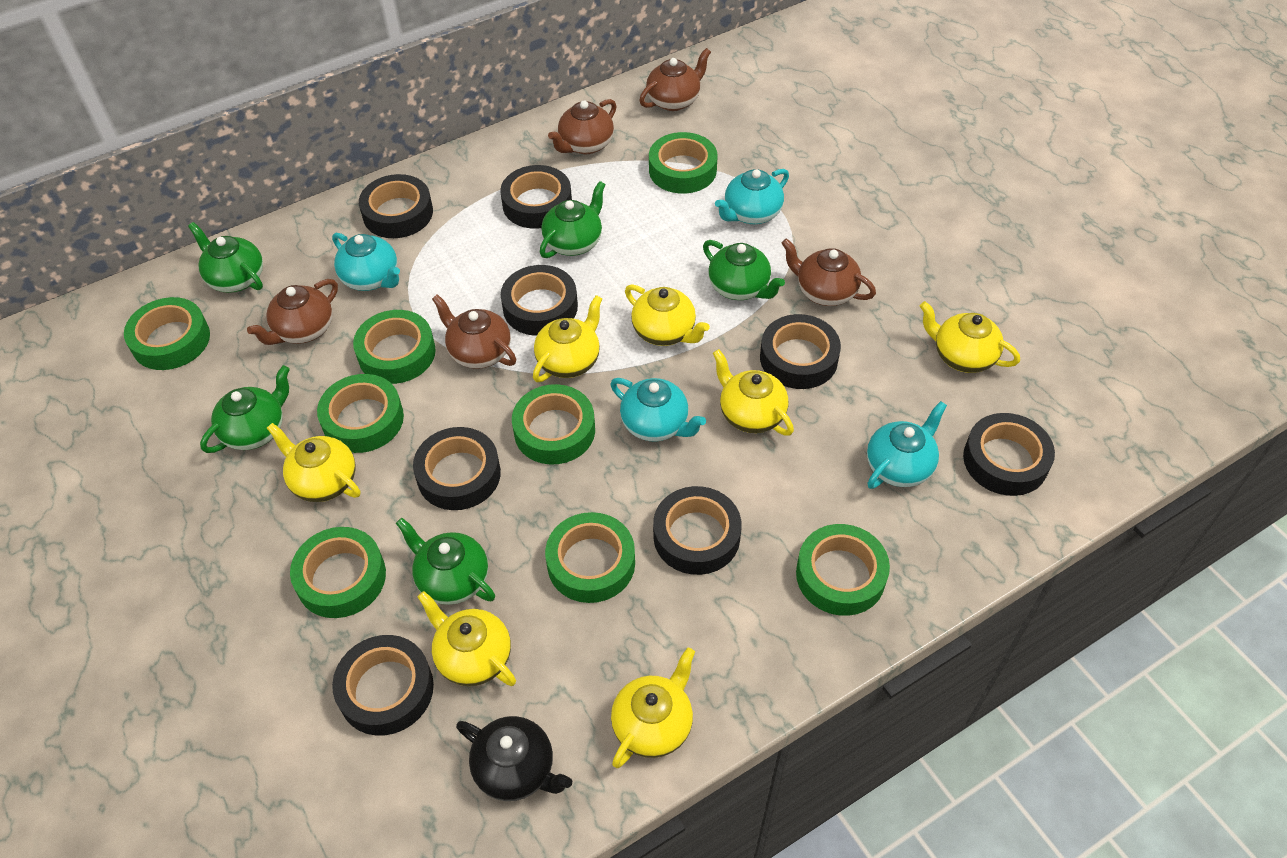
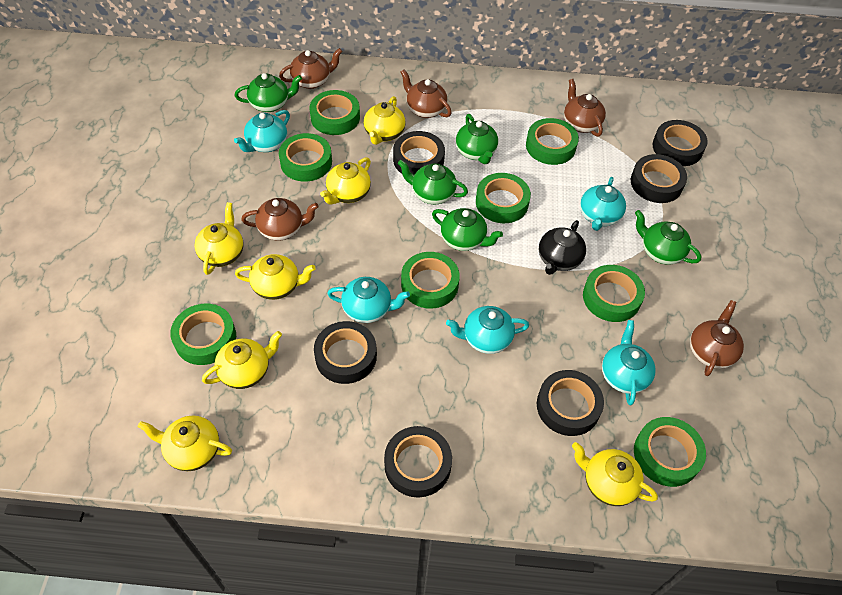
black tape: 8 -> 6
turquoise teapot: 4 -> 5

